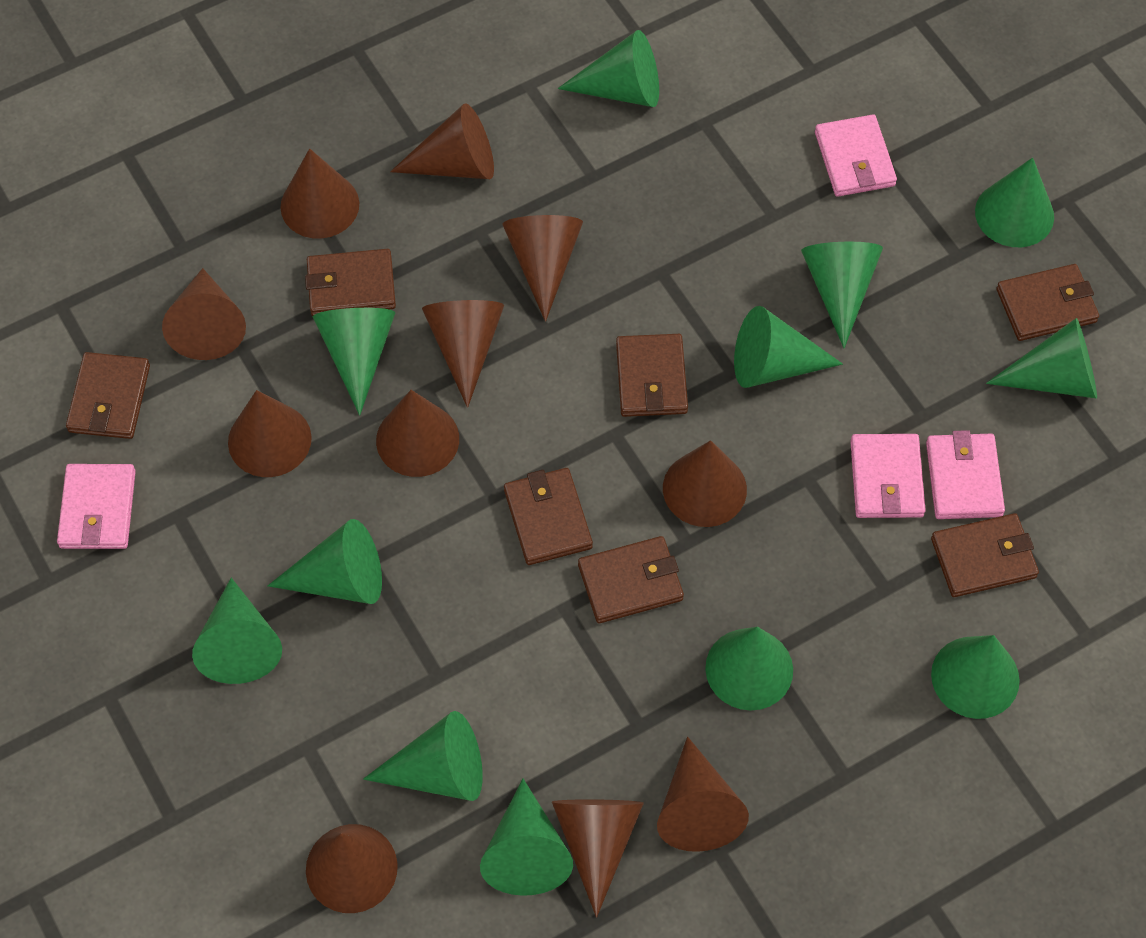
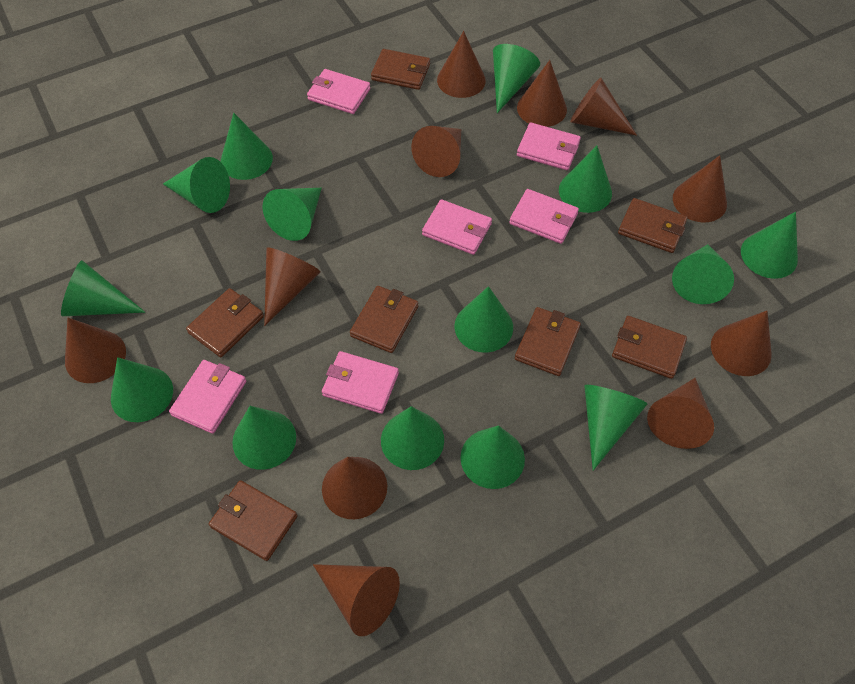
green cone: 12 -> 14
pink wallet: 4 -> 6

